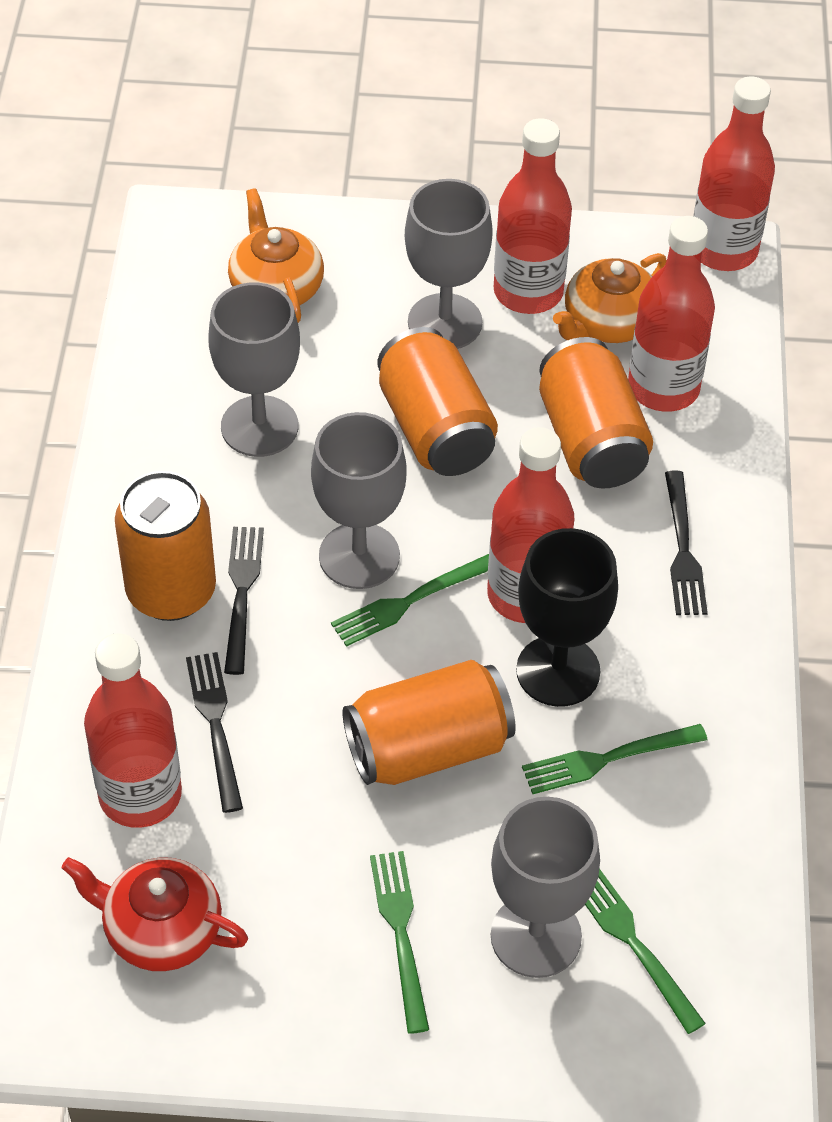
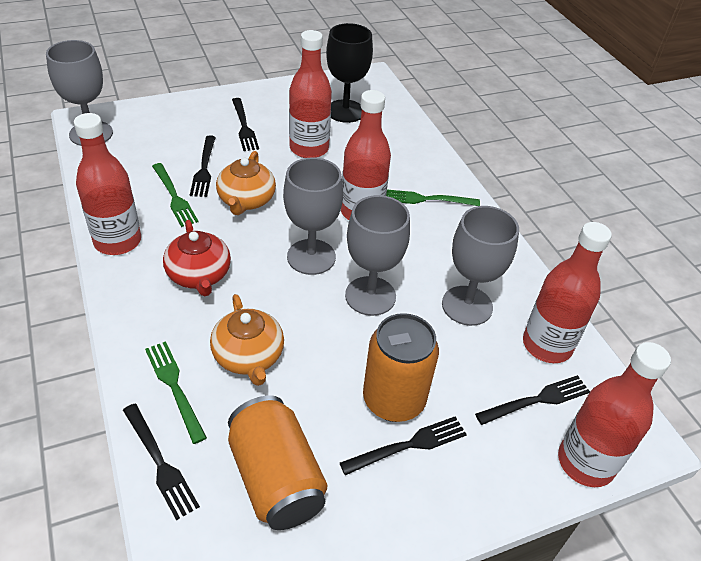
black fork: 3 -> 5
green fork: 4 -> 3
orange can: 4 -> 2

